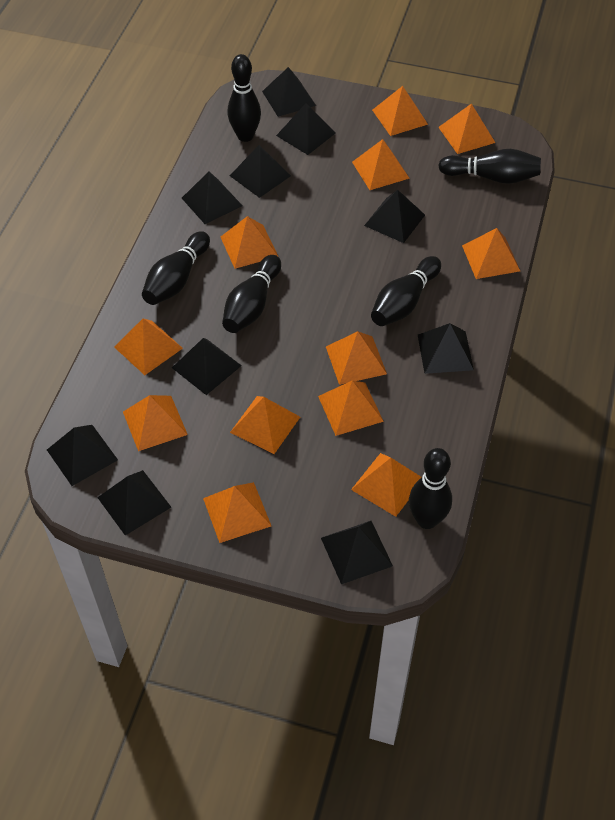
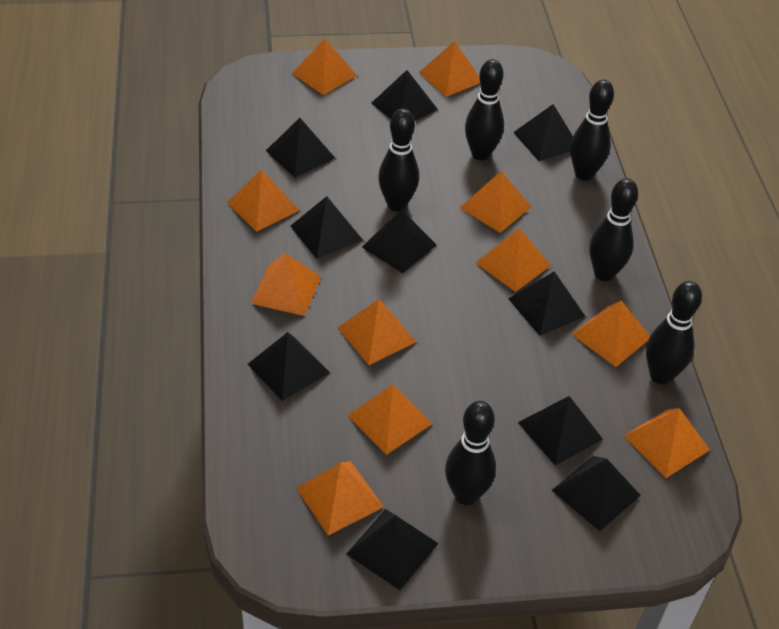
orange pyramid: 12 -> 11

